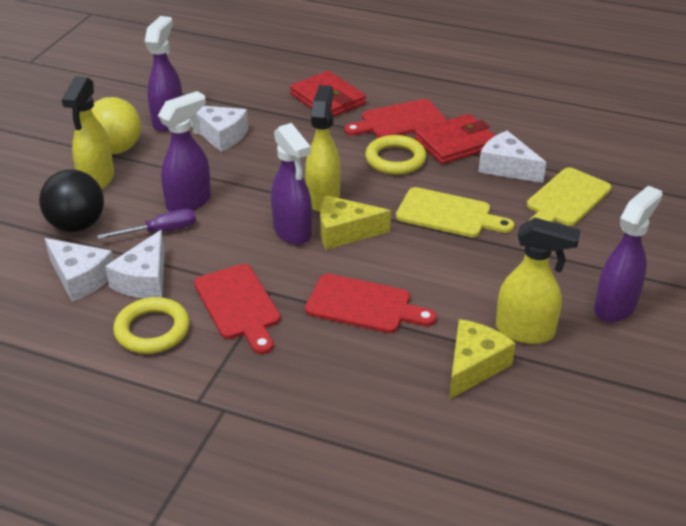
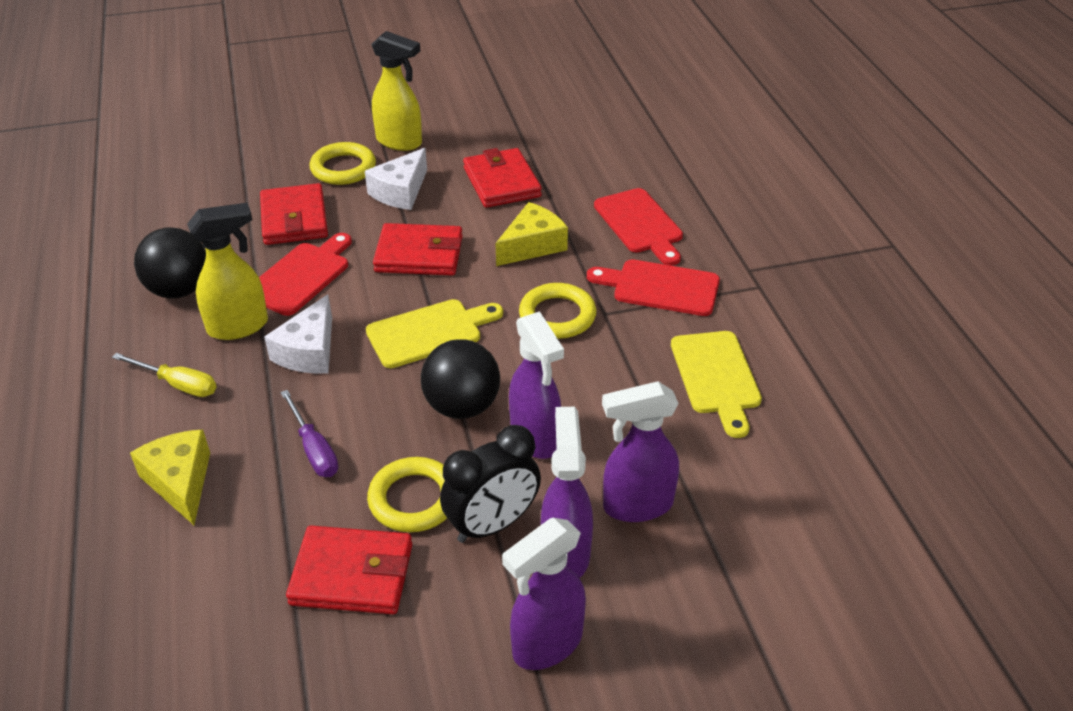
black ball: 1 -> 2
black clock: 0 -> 1
red wallet: 2 -> 4
white cheese: 4 -> 2
yellow ball: 1 -> 0
yellow ring: 2 -> 3
yellow screwdriver: 0 -> 1
yellow spray bottle: 3 -> 2

